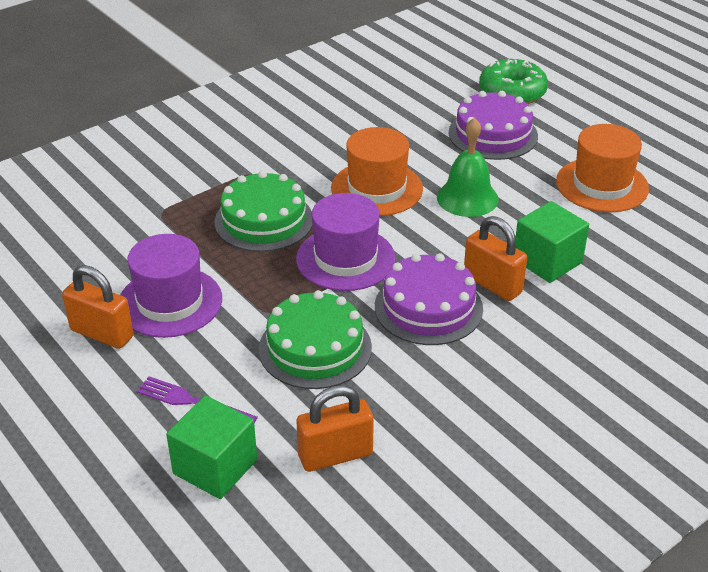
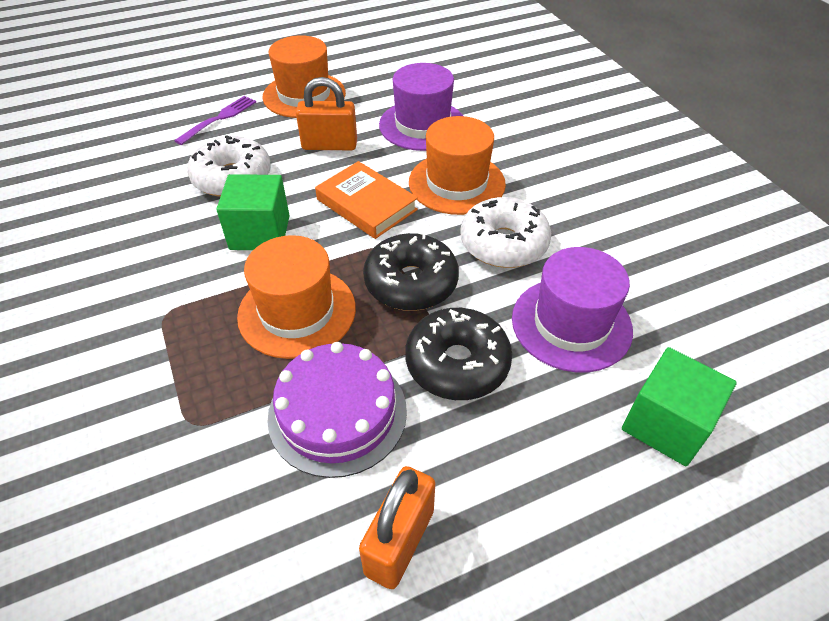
black donut: 0 -> 2
green bell: 1 -> 0
green cake: 2 -> 0
green donut: 1 -> 0
orange book: 0 -> 1
orange hat: 2 -> 3
orange padlock: 3 -> 2
purple cake: 2 -> 1
white donut: 0 -> 2

